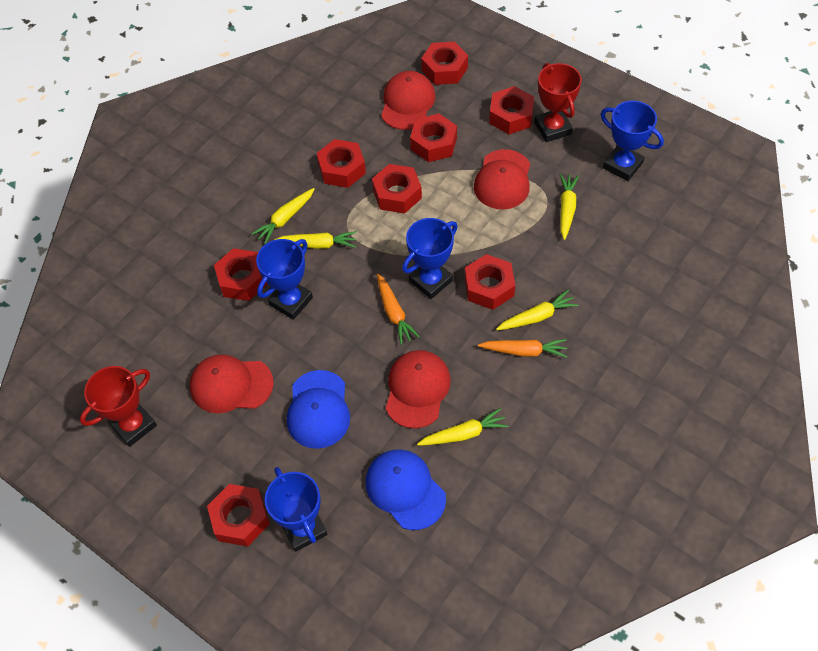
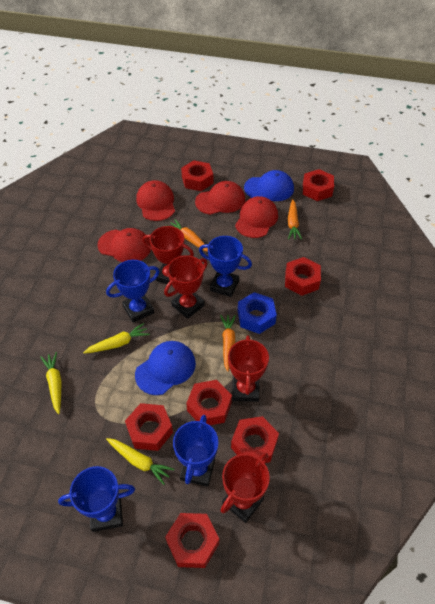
blue nut: 0 -> 1
orange carrot: 2 -> 3
red nut: 8 -> 7
red trophy: 2 -> 4
yellow carrot: 5 -> 3

